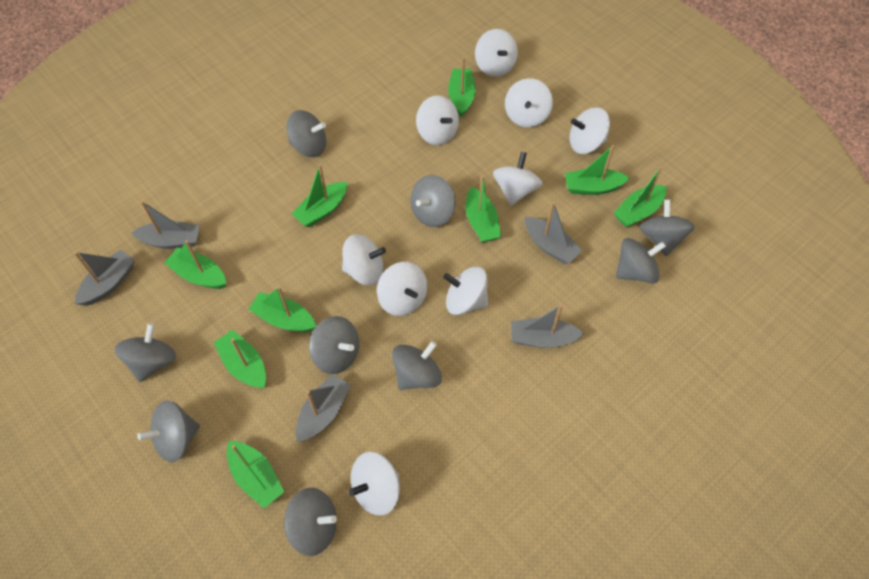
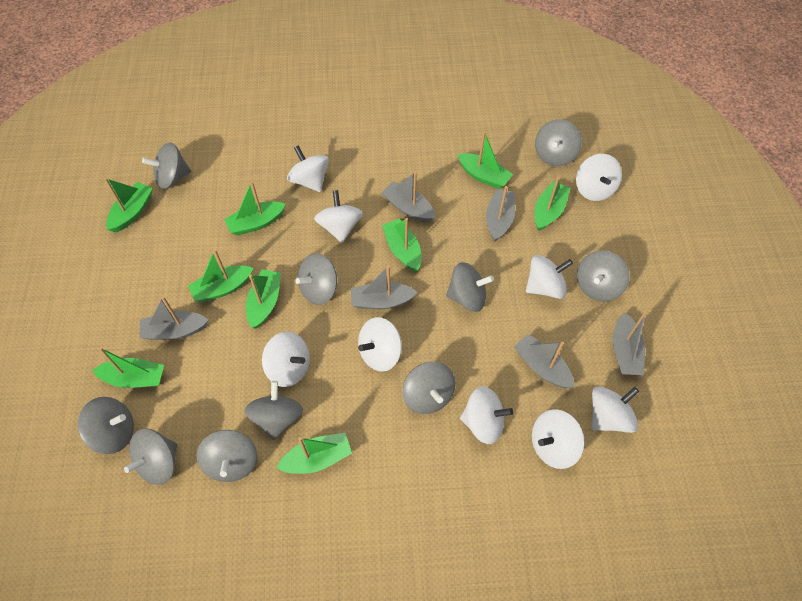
grey boat: 5 -> 6
grey spinning top: 9 -> 10

